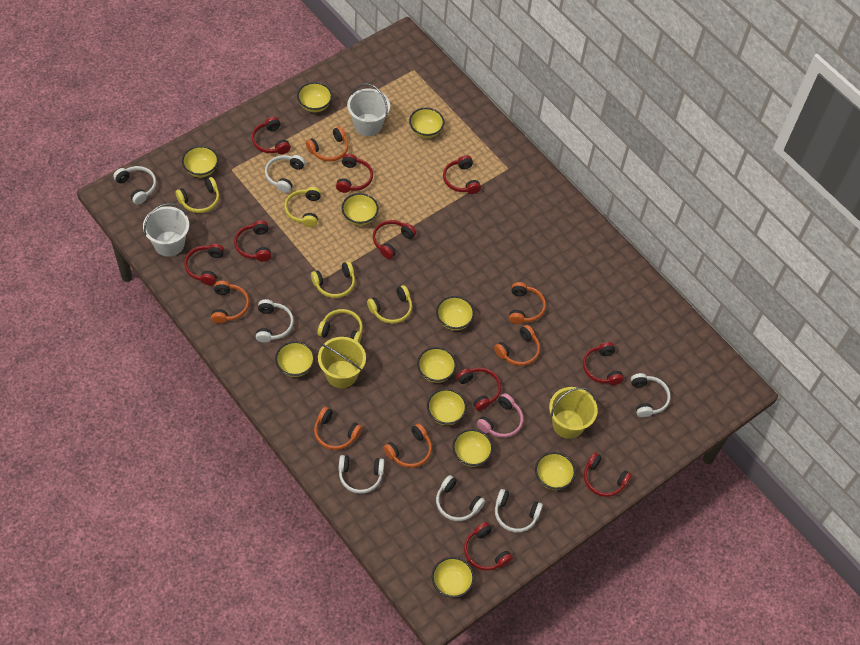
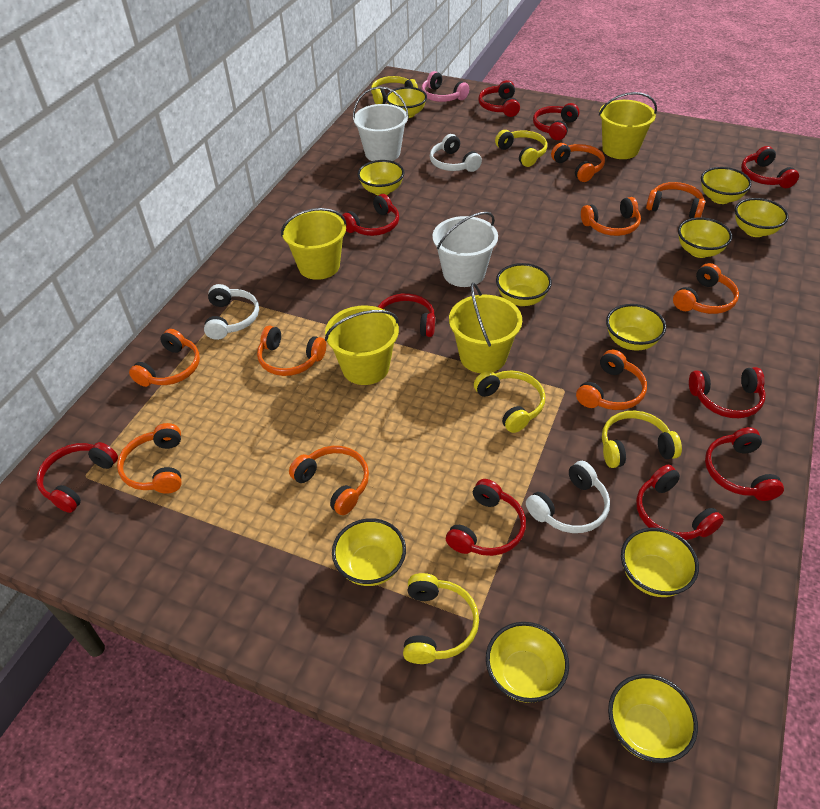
orange headphones: 6 -> 9
white headphones: 7 -> 3
yellow bucket: 2 -> 4

